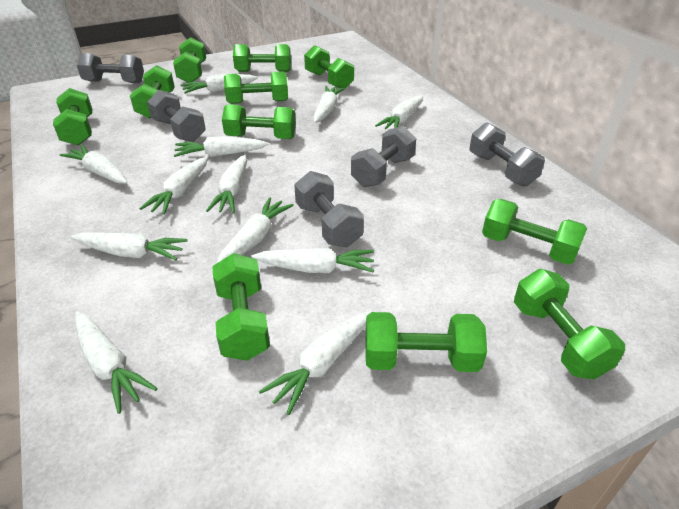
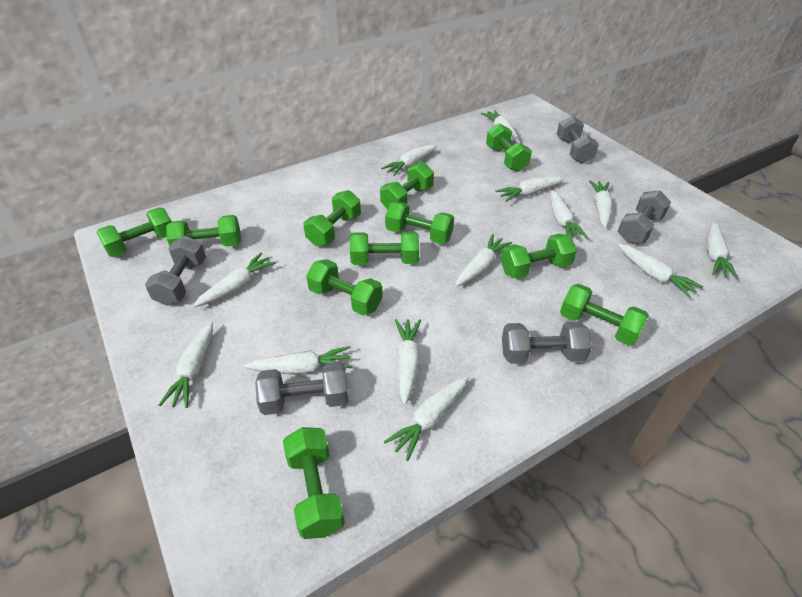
white carrot: 12 -> 13

